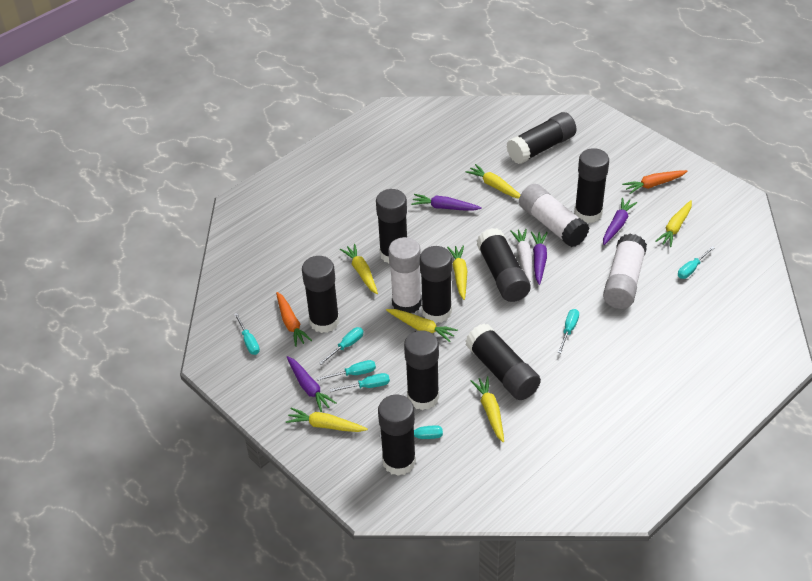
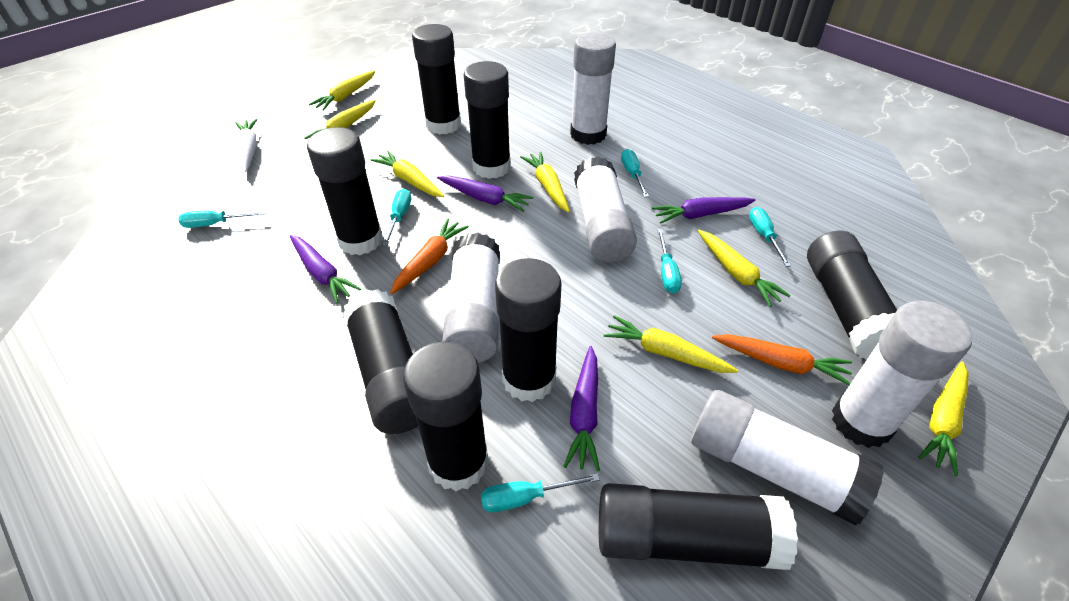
black glue stick: 9 -> 8
turquoise screwdriver: 7 -> 6
white glue stick: 3 -> 5

